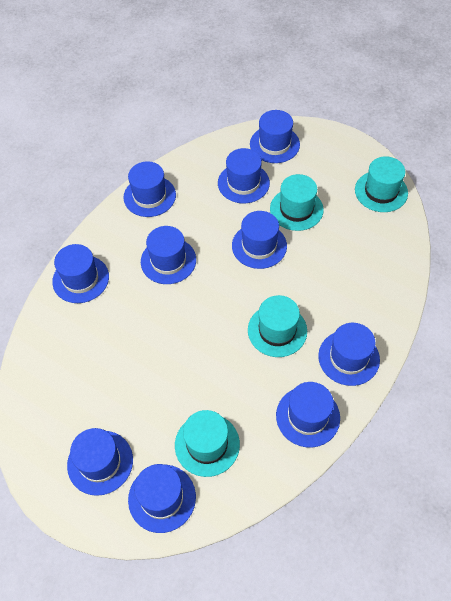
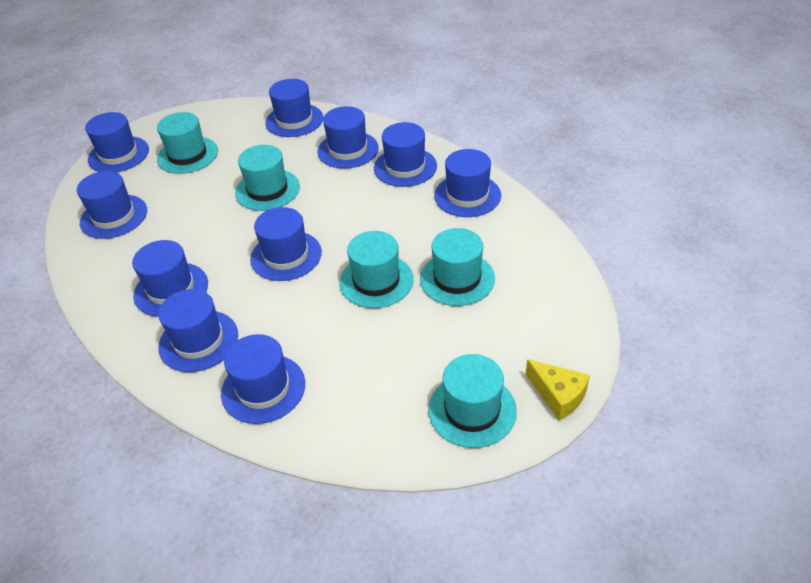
turquoise hat: 4 -> 5
yellow cheese: 0 -> 1

